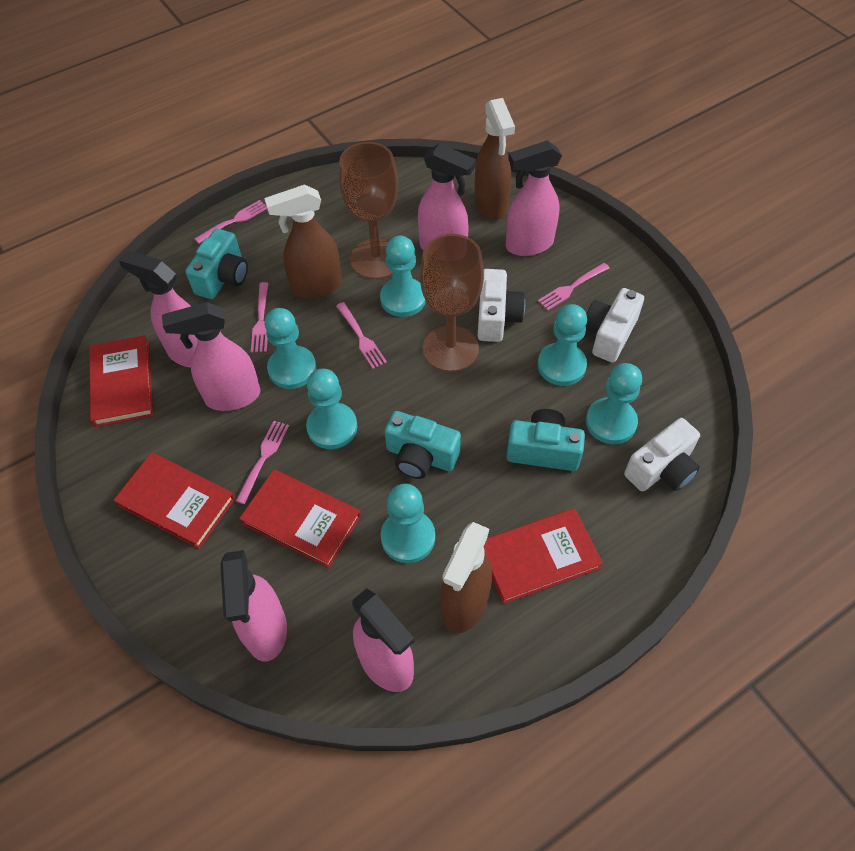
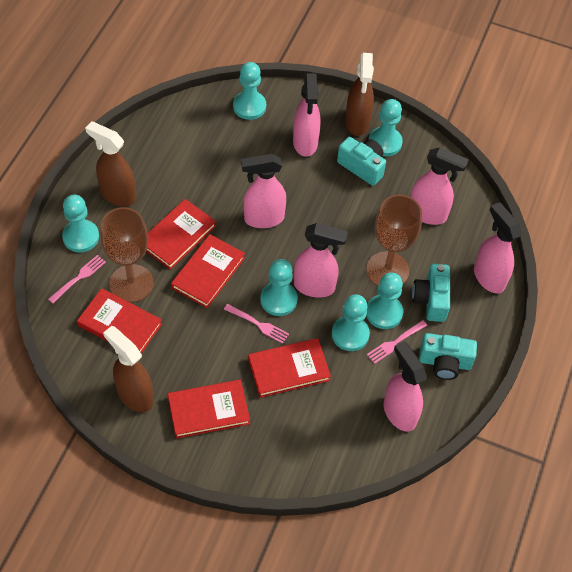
pink fork: 5 -> 3
red book: 4 -> 5
white camera: 3 -> 0

